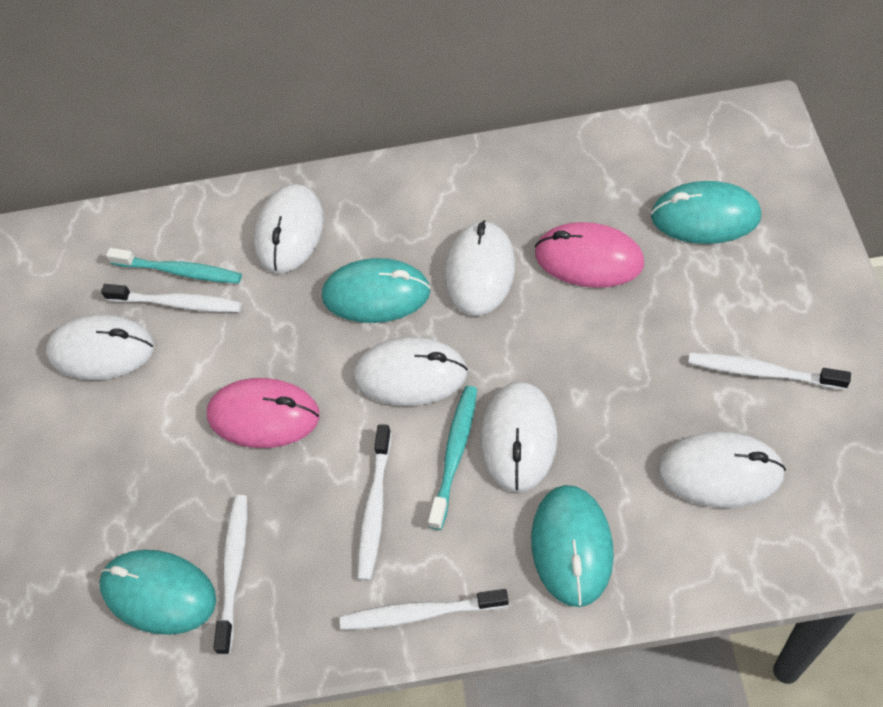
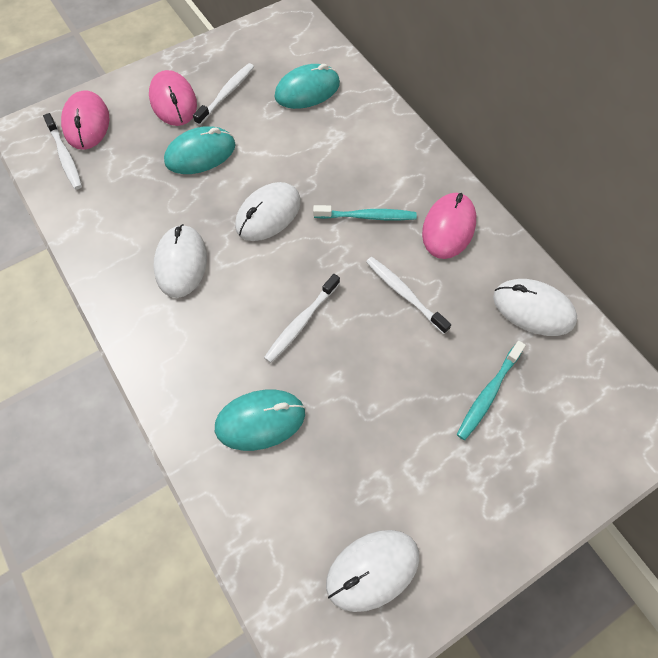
pink mouse: 2 -> 3
turquoise mouse: 4 -> 3
white mouse: 6 -> 4
white toothbrush: 5 -> 4

